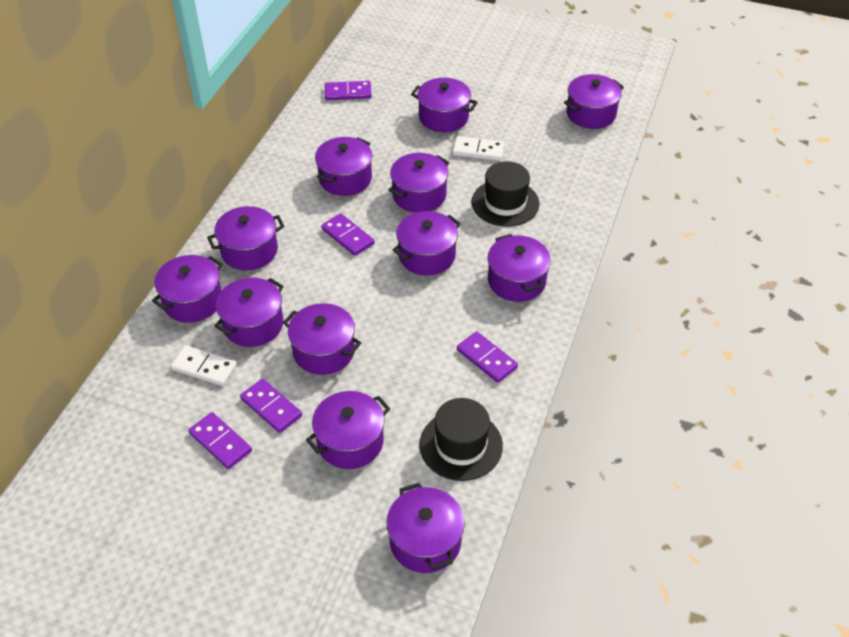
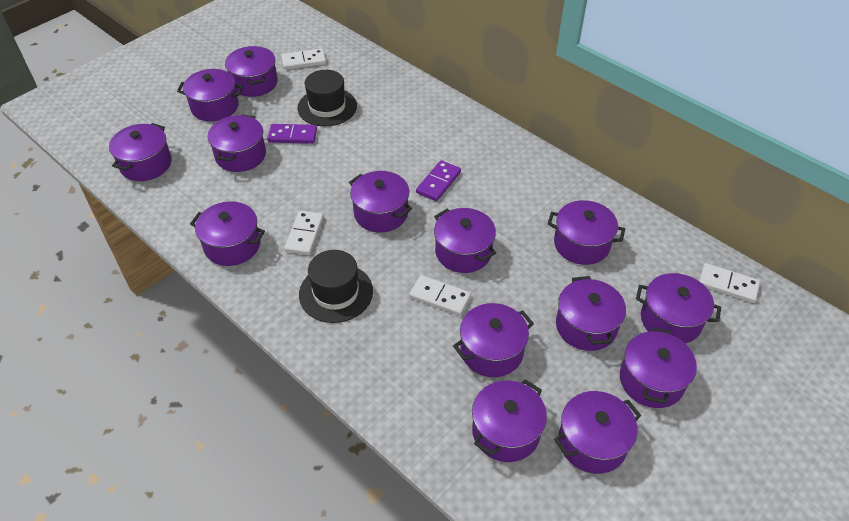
purple domino: 5 -> 2
purple pot: 12 -> 14
white domino: 2 -> 4

